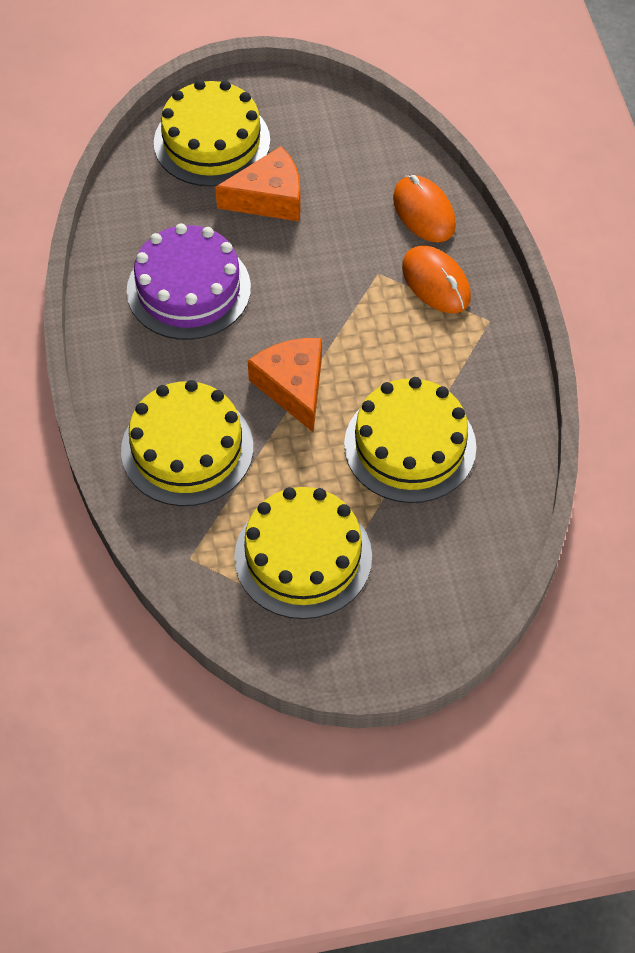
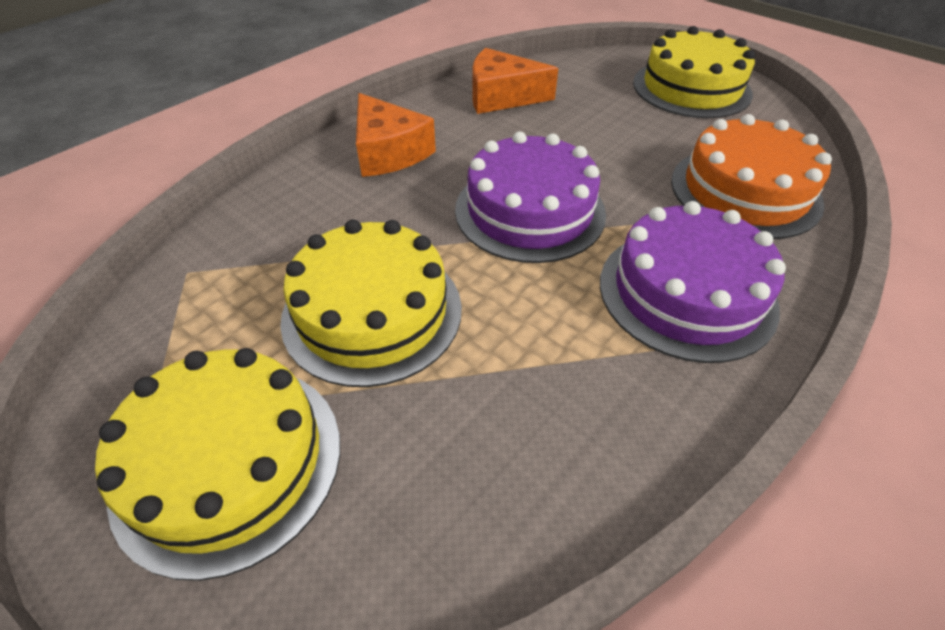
orange cake: 0 -> 1
orange mouse: 2 -> 0
purple cake: 1 -> 2
yellow cake: 4 -> 3

